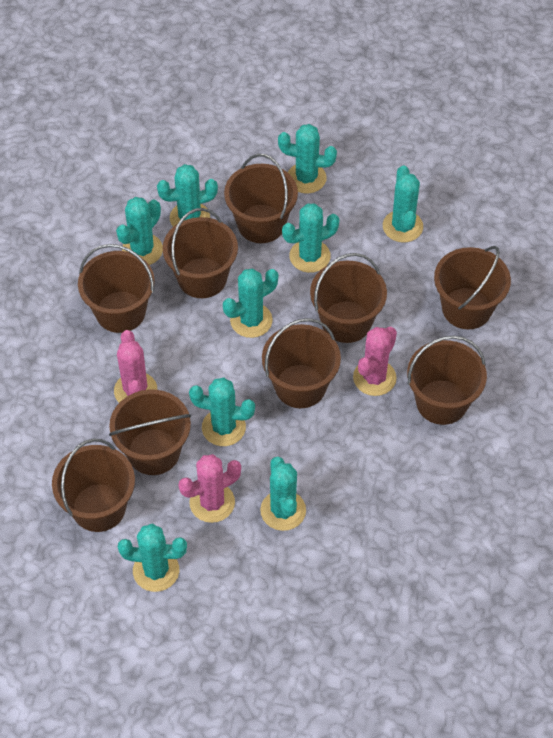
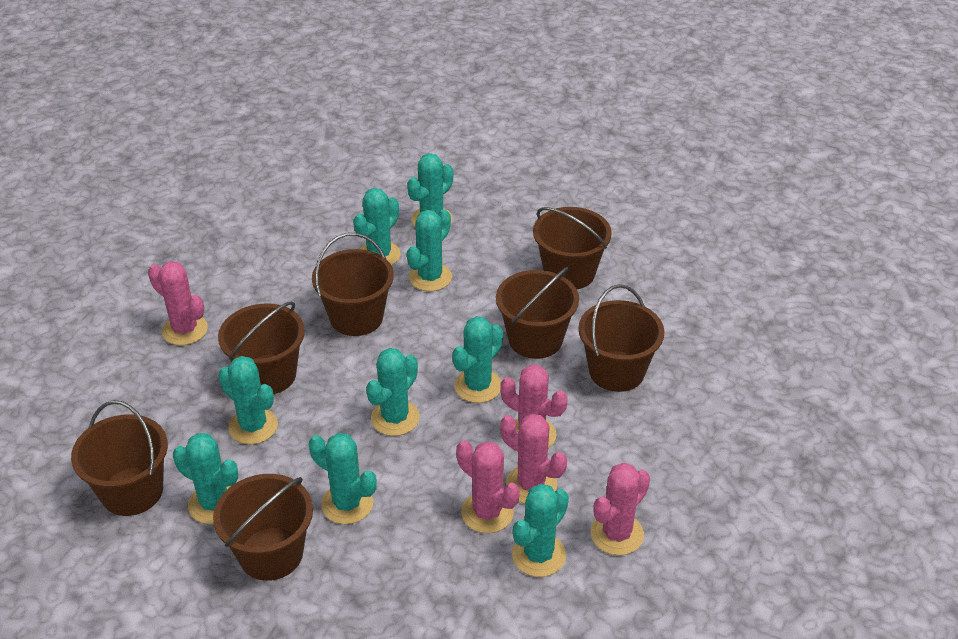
brown bucket: 9 -> 7
pink cactus: 3 -> 5

